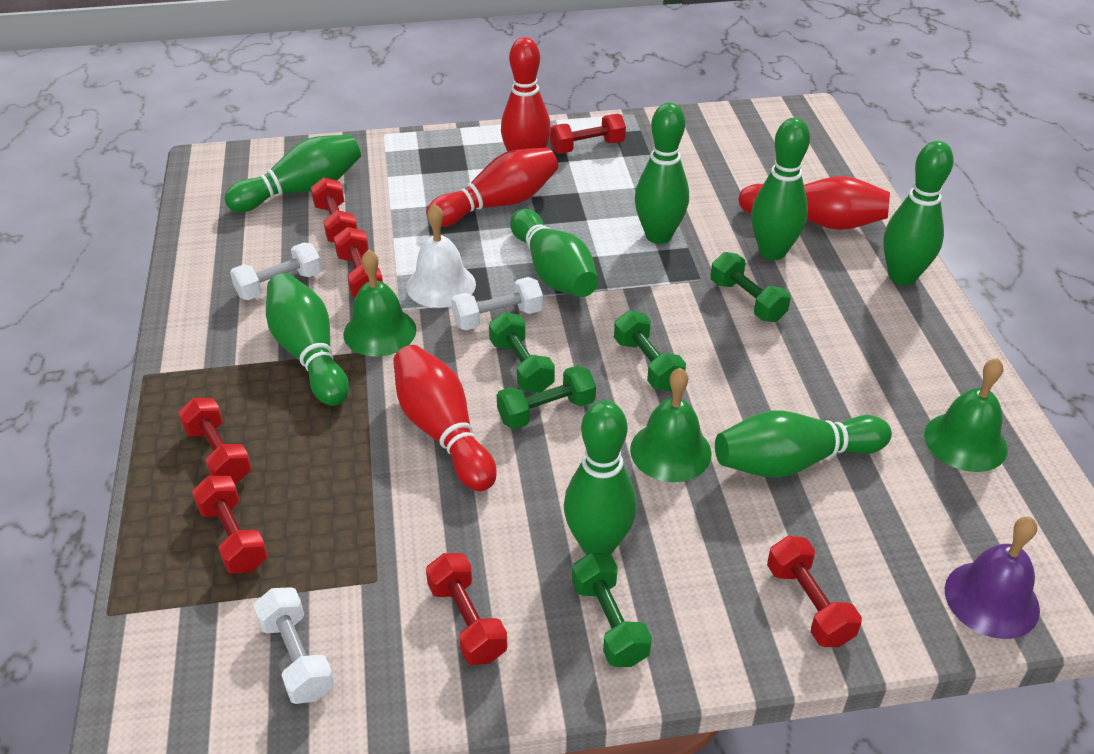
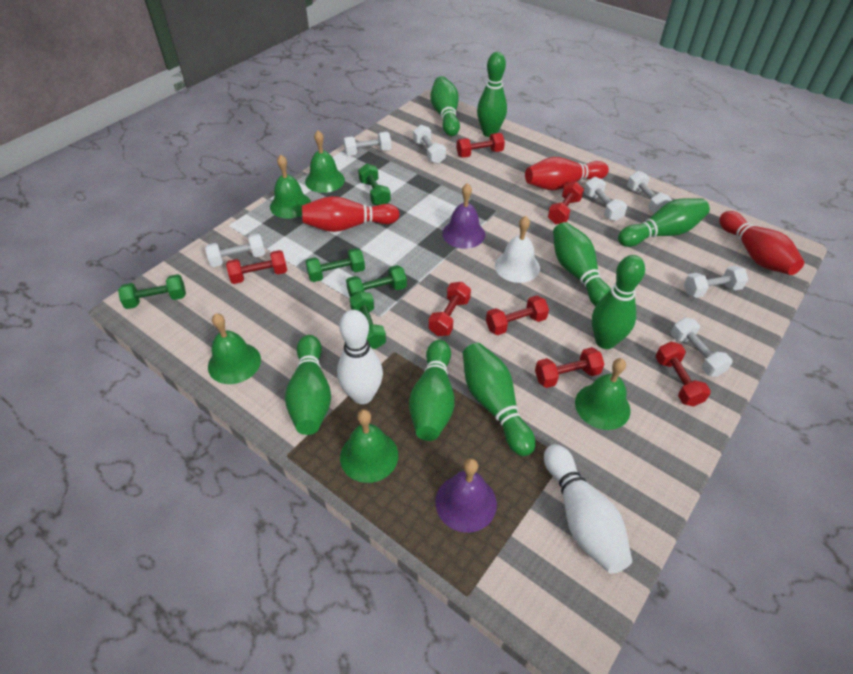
green bell: 3 -> 5
purple bell: 1 -> 2
red bowling pin: 4 -> 3
white bowling pin: 0 -> 2
white dumbbell: 3 -> 7

